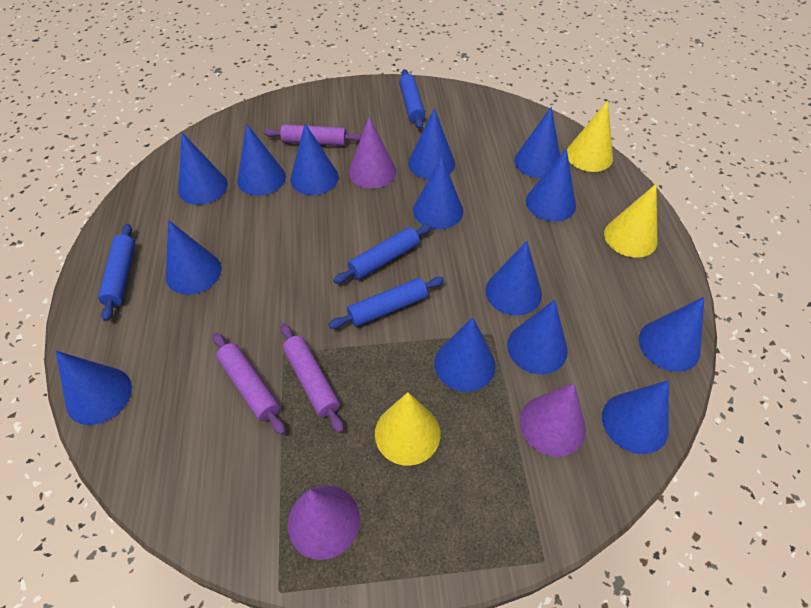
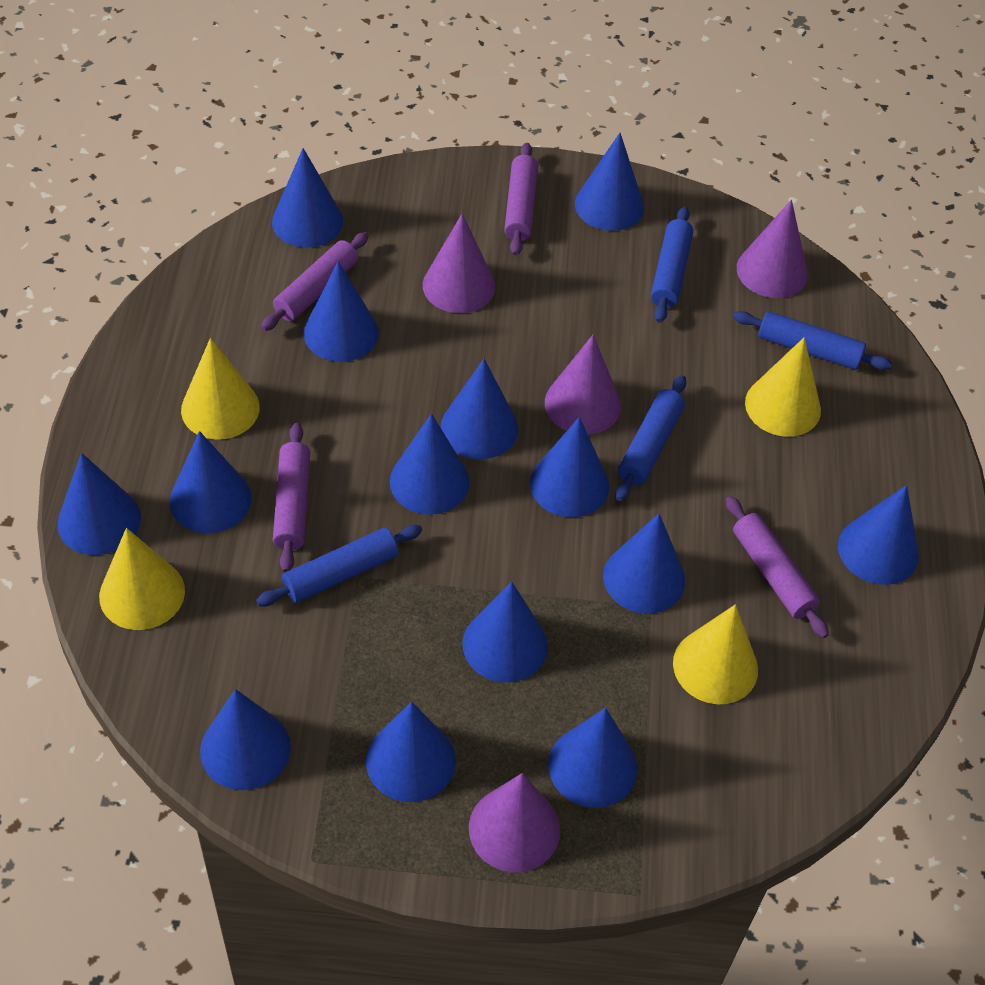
purple cone: 3 -> 4
purple rolling pin: 3 -> 4
yellow cone: 3 -> 4

